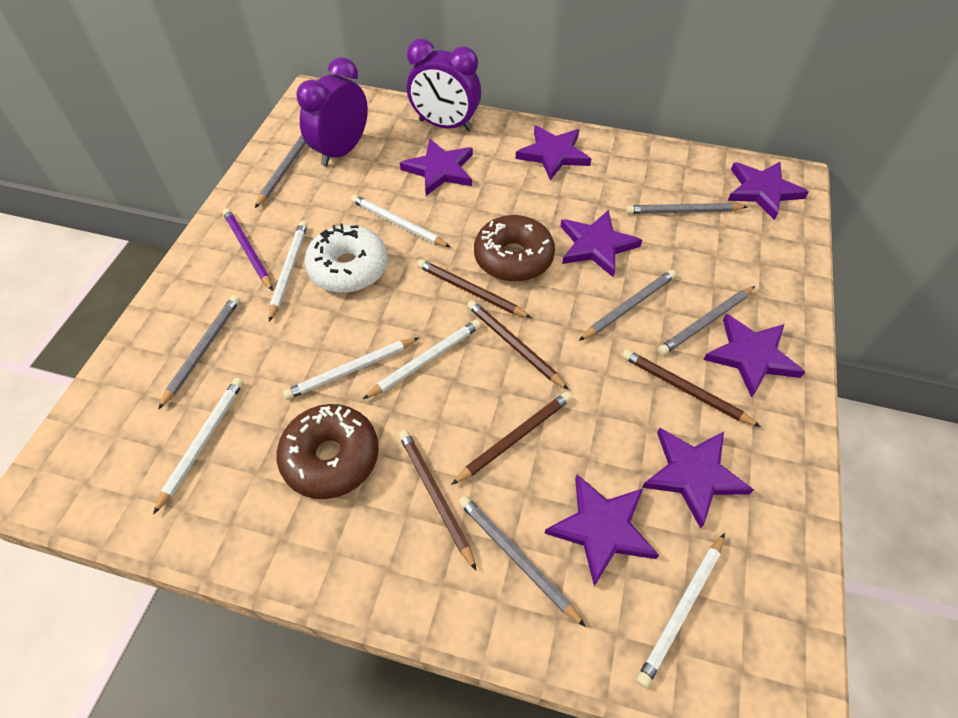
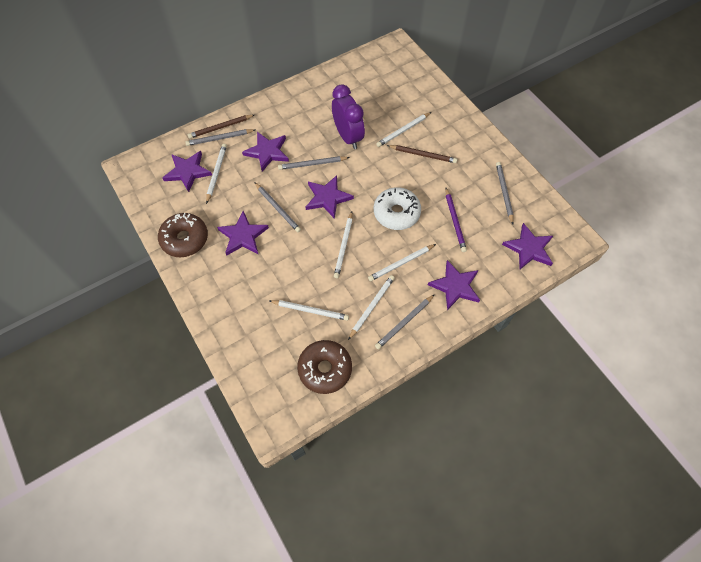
brown pencil: 5 -> 2
grey pencil: 6 -> 5
purple clock: 2 -> 1
purple star: 7 -> 6

